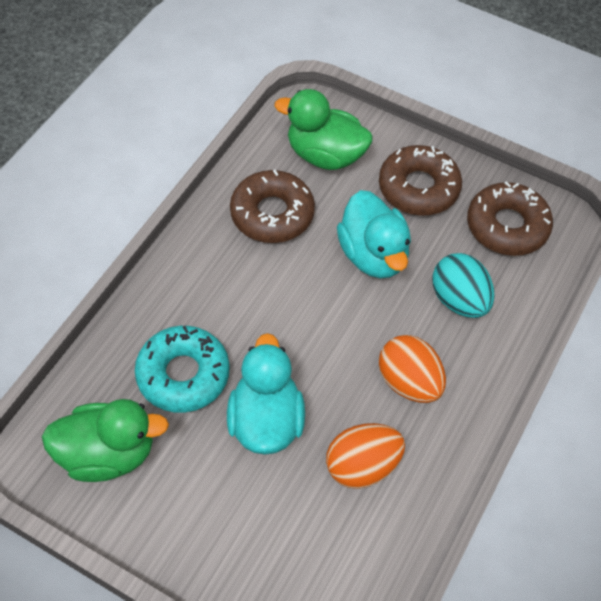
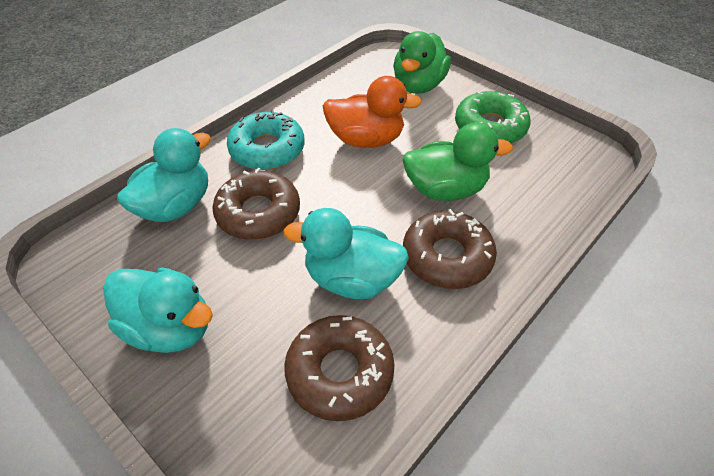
green donut: 0 -> 1
orange duck: 0 -> 1
orange egg: 2 -> 0
turquoise duck: 2 -> 3
turquoise egg: 1 -> 0

